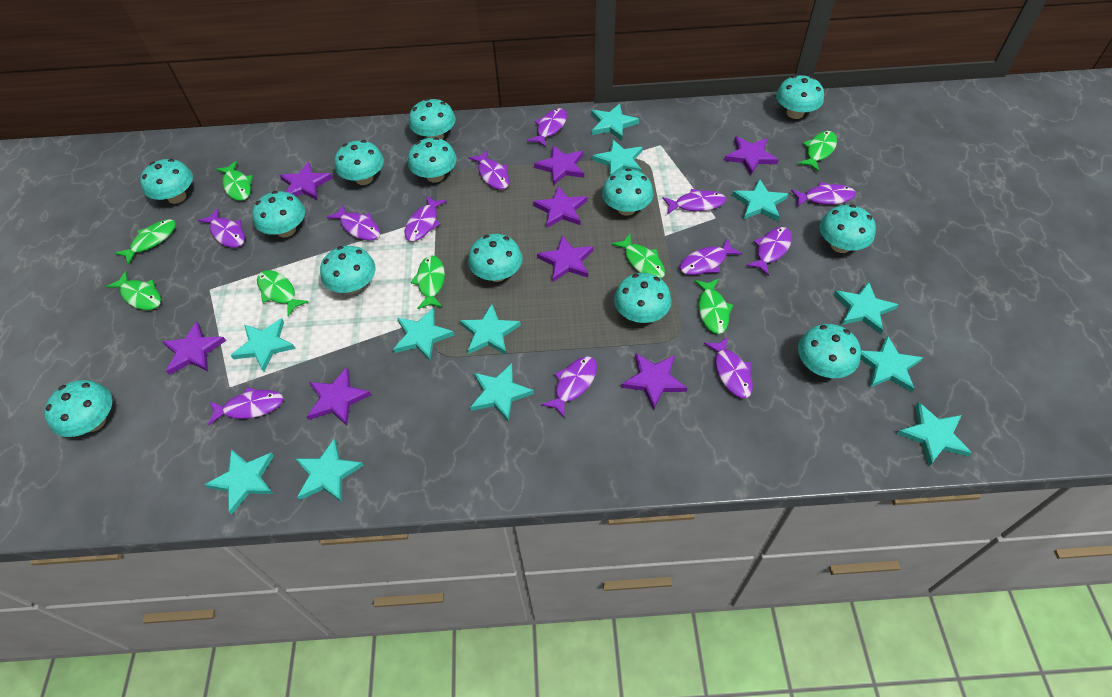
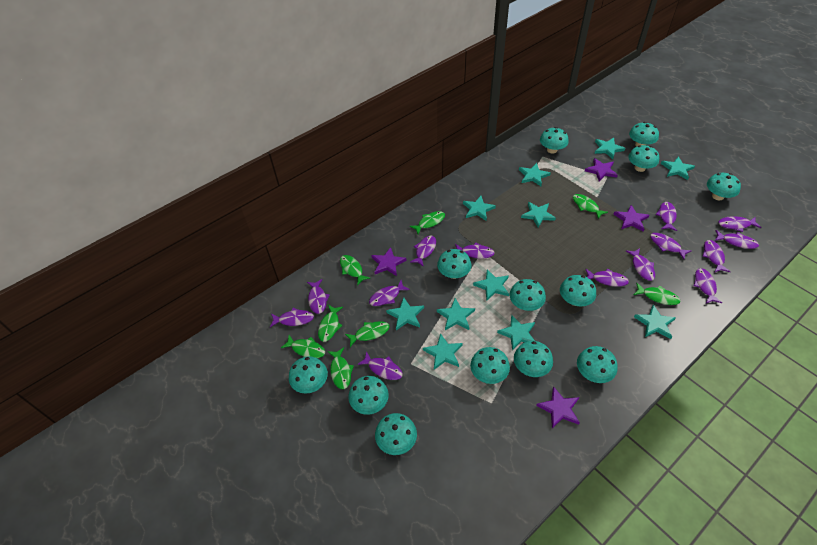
purple fish: 12 -> 14
purple star: 8 -> 4
turquoise star: 12 -> 11

